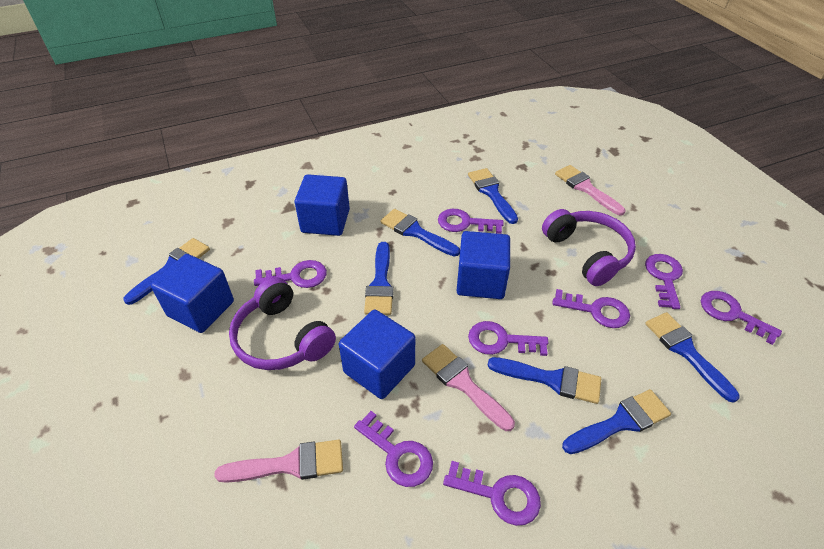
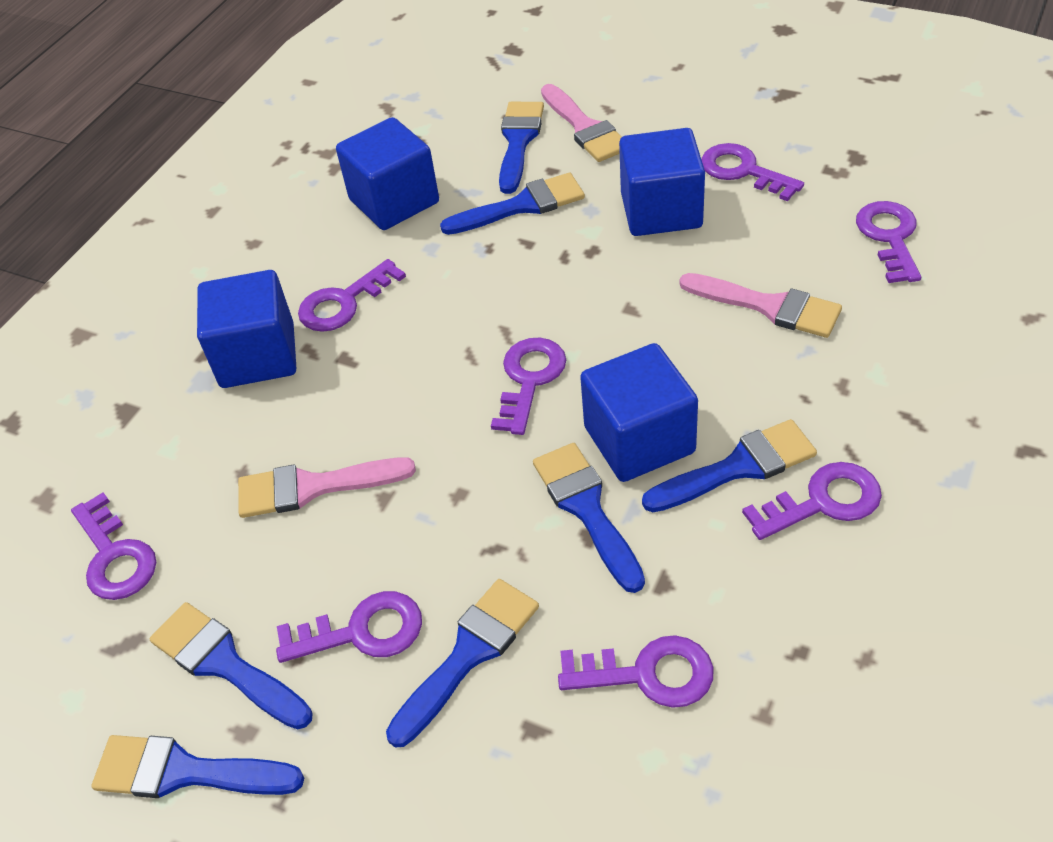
purple headphones: 2 -> 0

